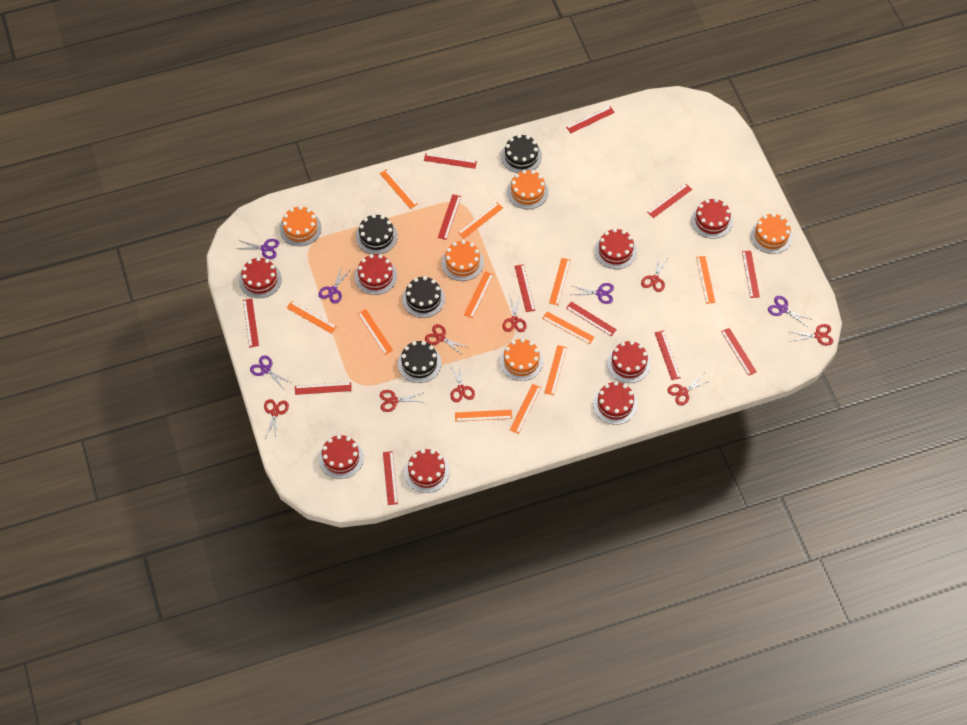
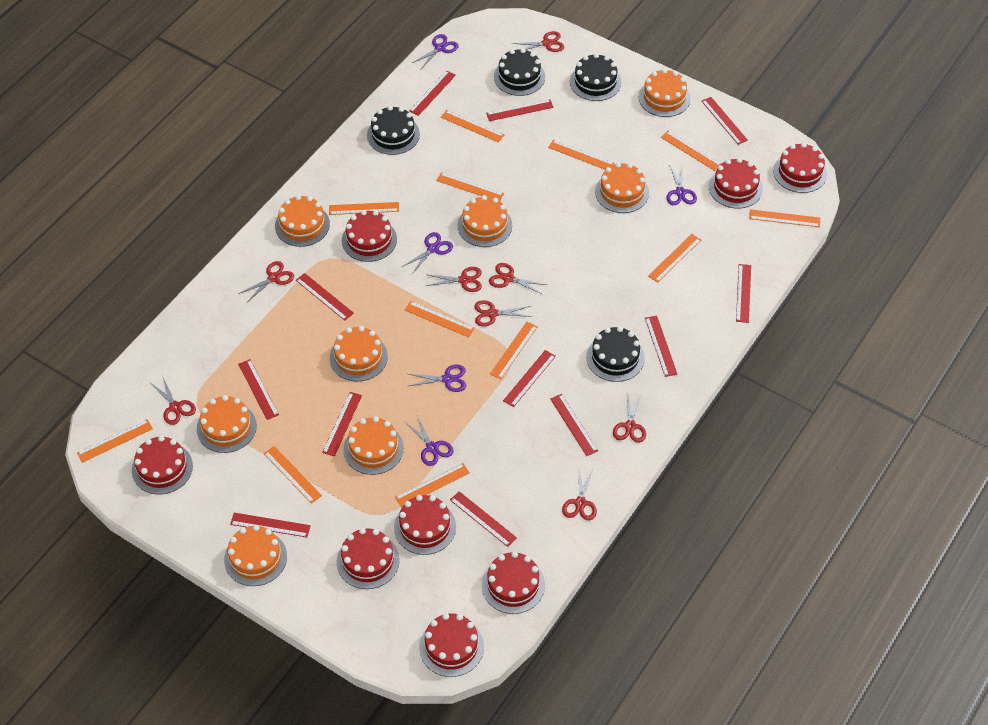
orange cake: 5 -> 8
orange ruler: 11 -> 12

